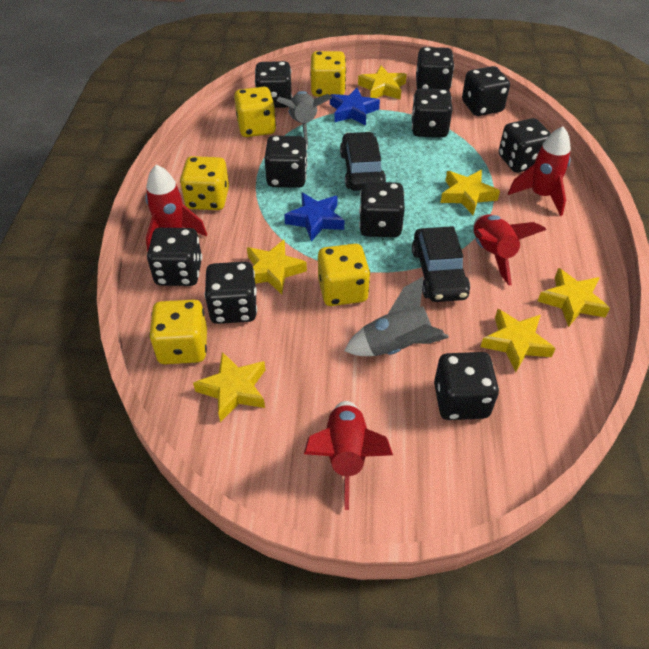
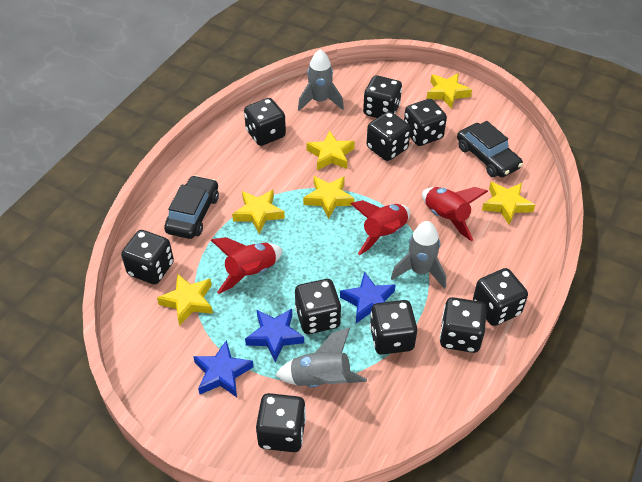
blue star: 2 -> 3
grey rocket: 2 -> 3
red rocket: 4 -> 3
yellow dice: 5 -> 0

